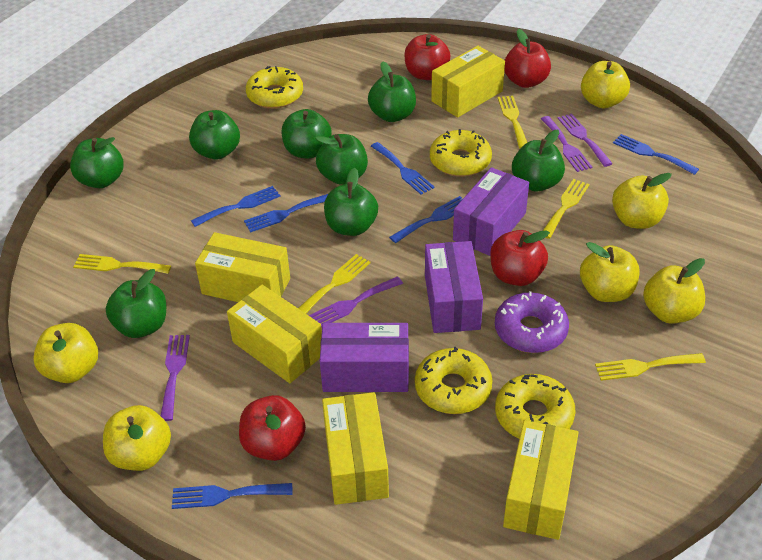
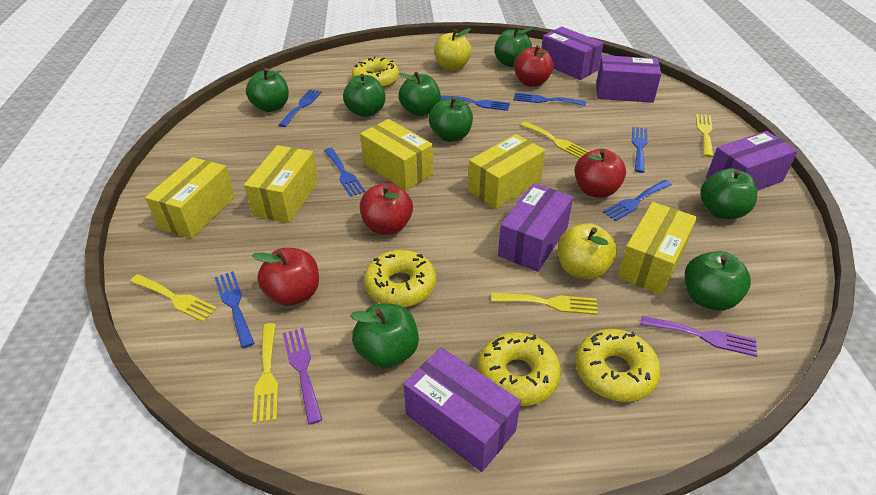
blue fork: 6 -> 7
purple box: 3 -> 5
purple donut: 1 -> 0
purple fork: 4 -> 2
yellow apple: 6 -> 2

